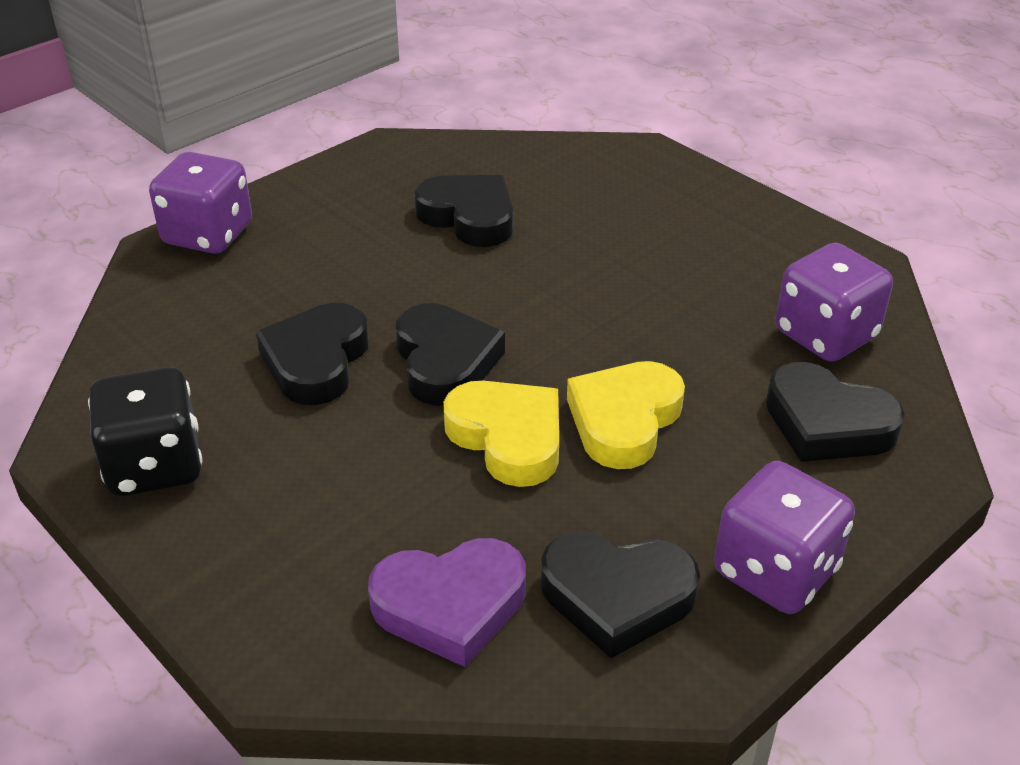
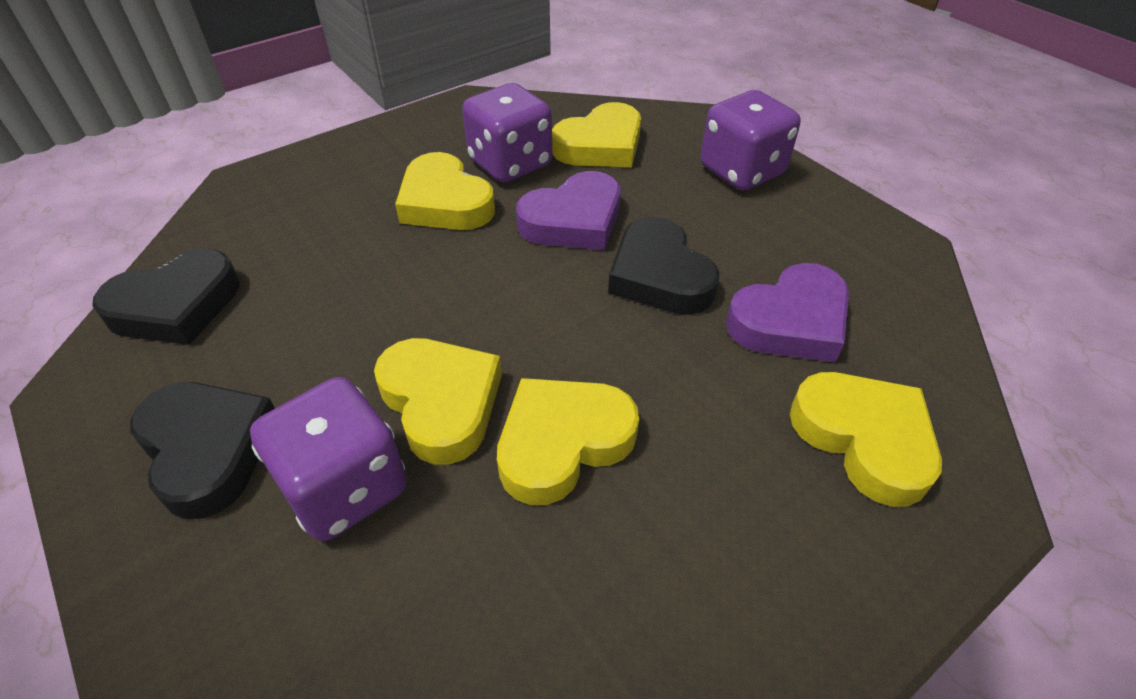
black dice: 1 -> 0
black heart: 5 -> 3
purple heart: 1 -> 2
yellow heart: 2 -> 5

